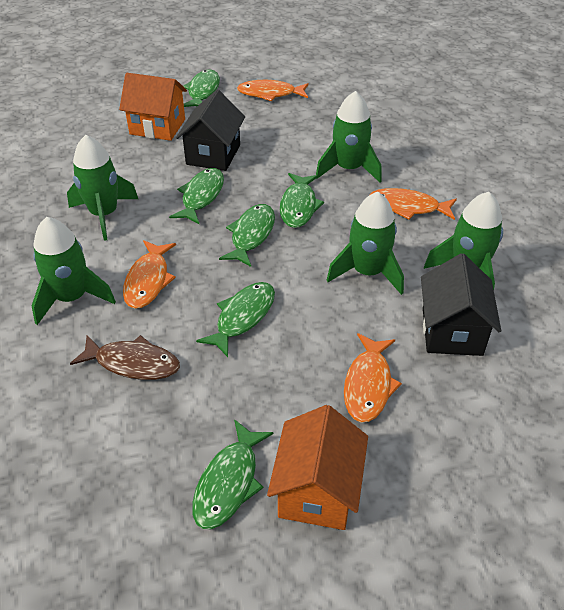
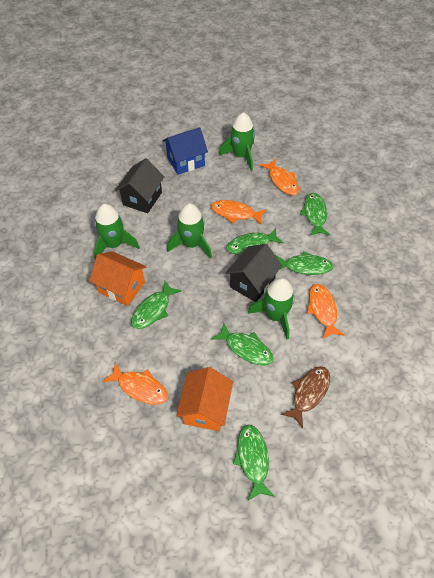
blue house: 0 -> 1
green rocket: 5 -> 4

